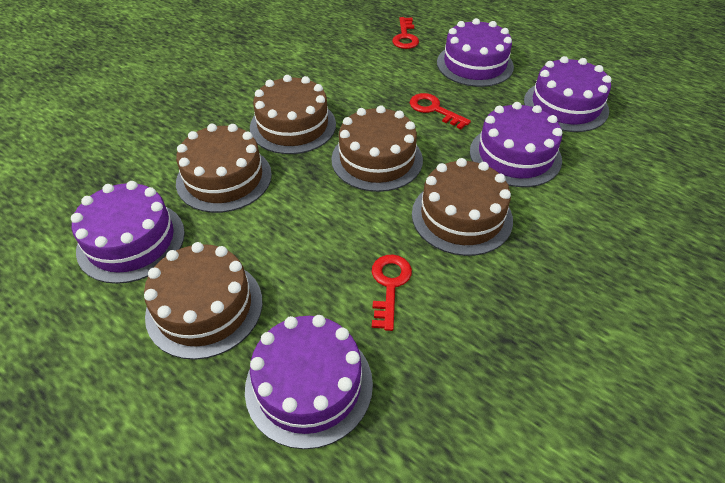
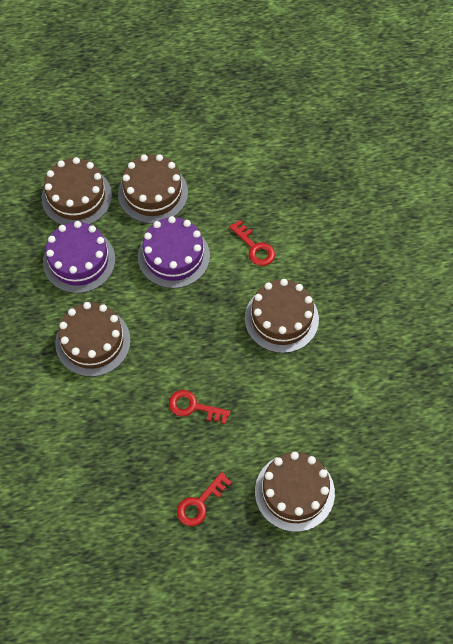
purple cake: 5 -> 2

